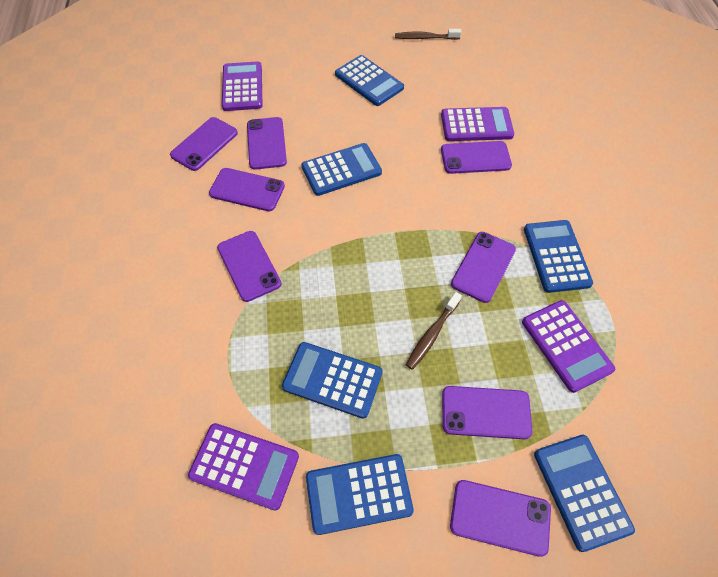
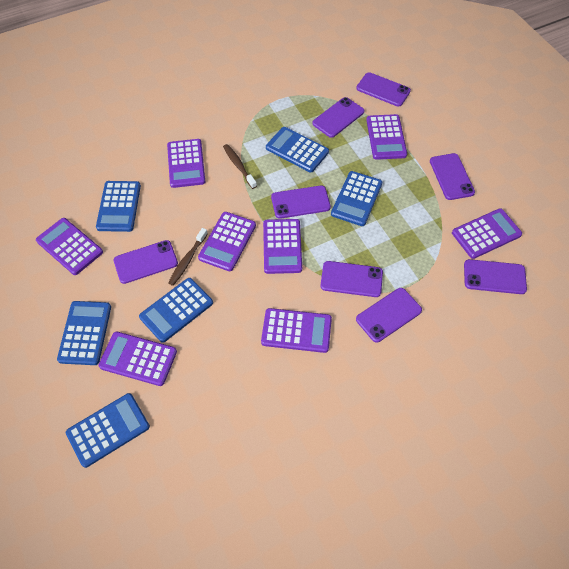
purple calculator: 4 -> 8

